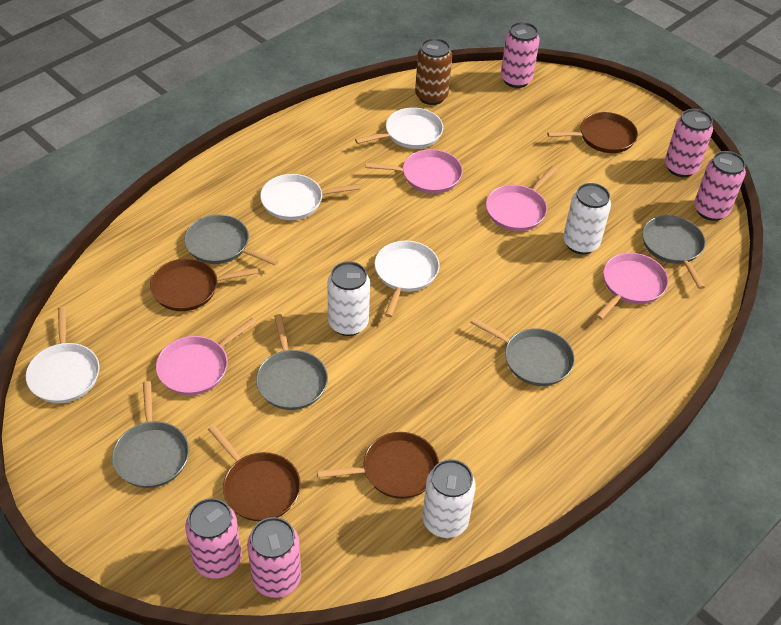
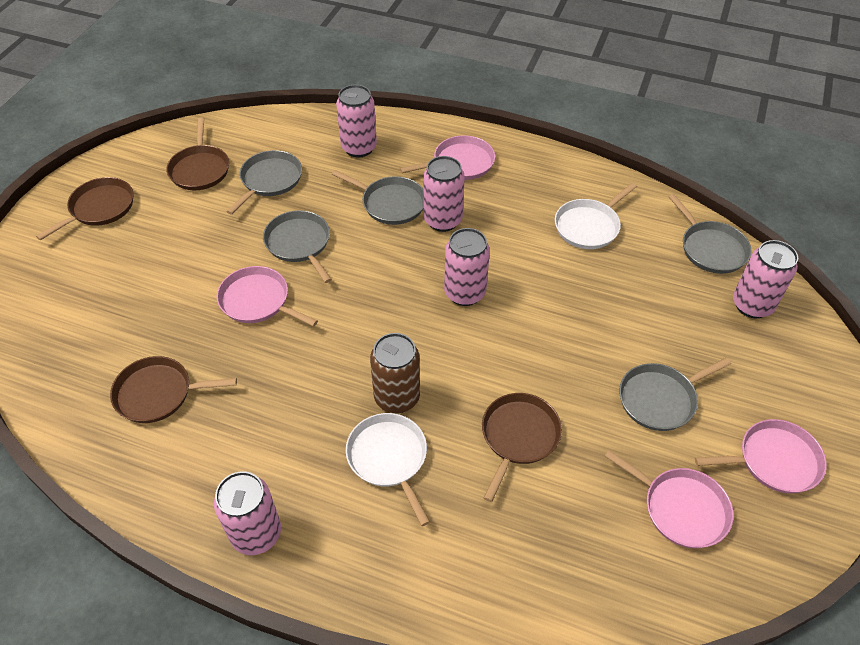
white can: 3 -> 0
white pan: 4 -> 2

